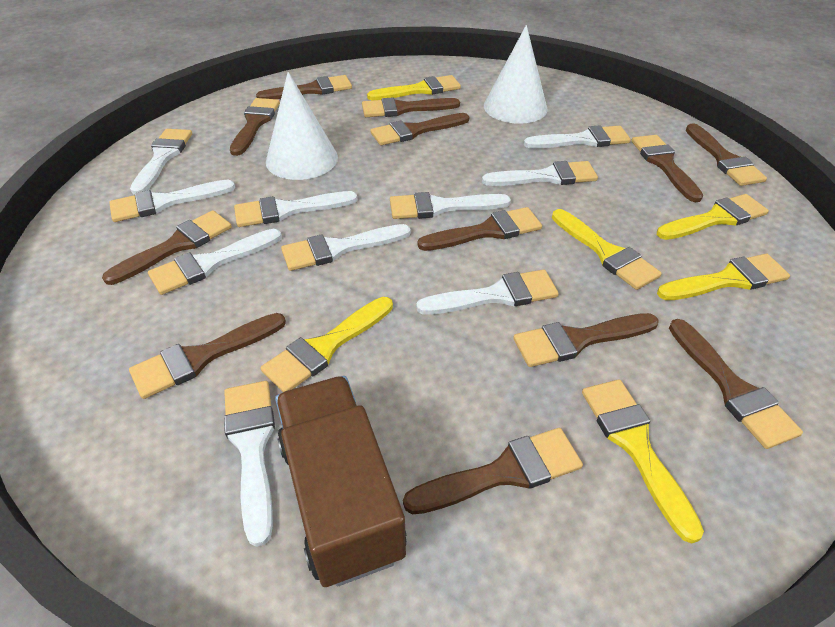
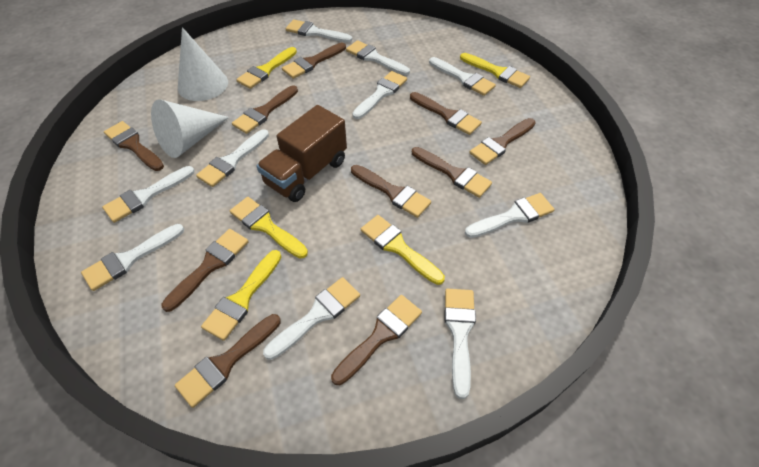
brown brush: 12 -> 10
yellow brush: 6 -> 5

